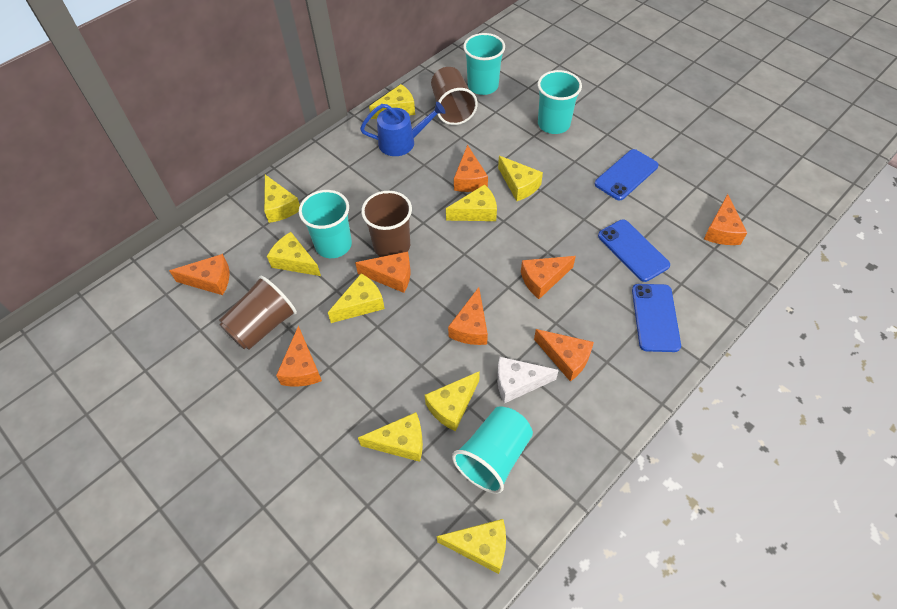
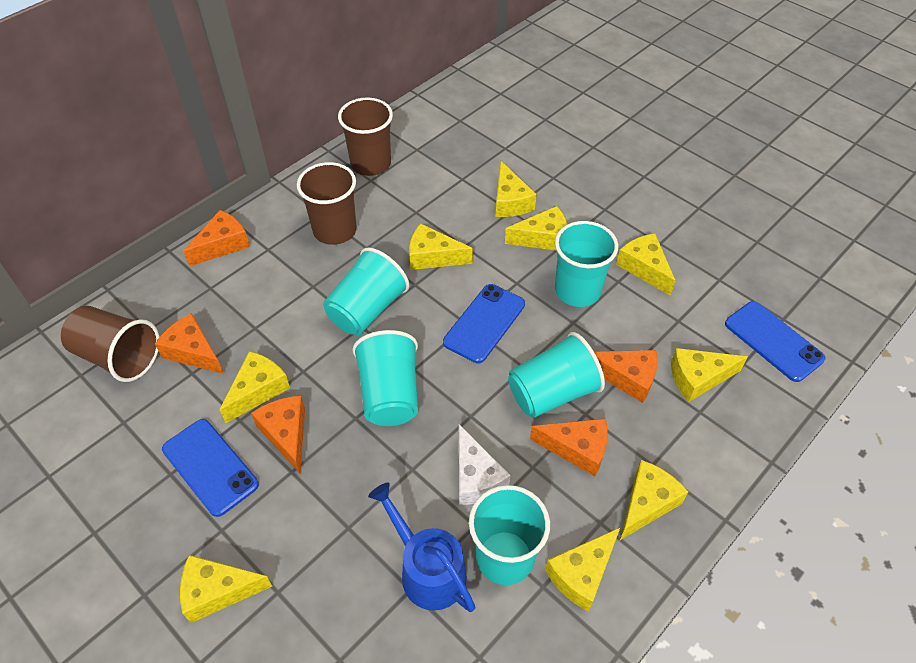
orange cheese: 8 -> 5
turquoise cup: 4 -> 5

